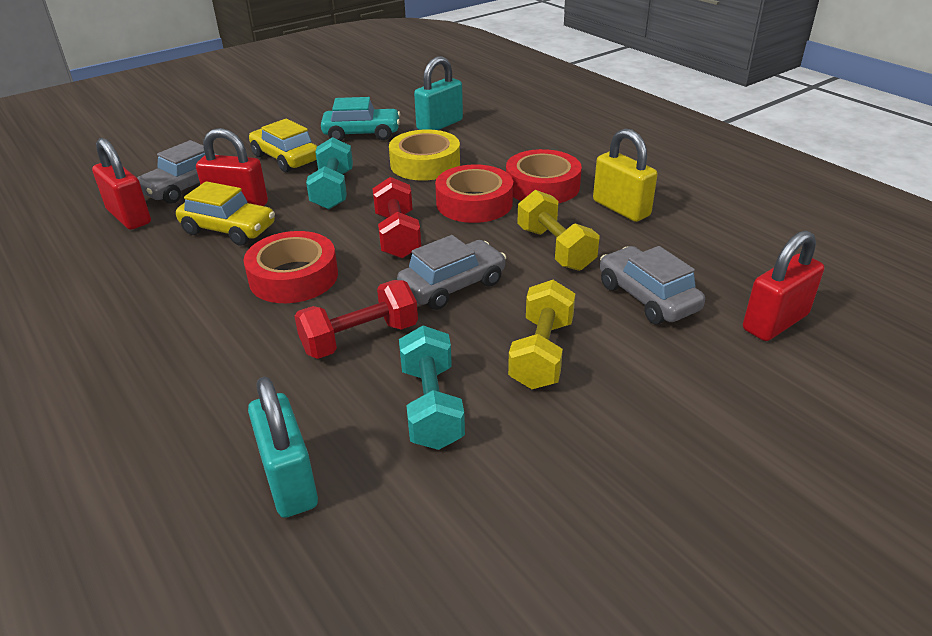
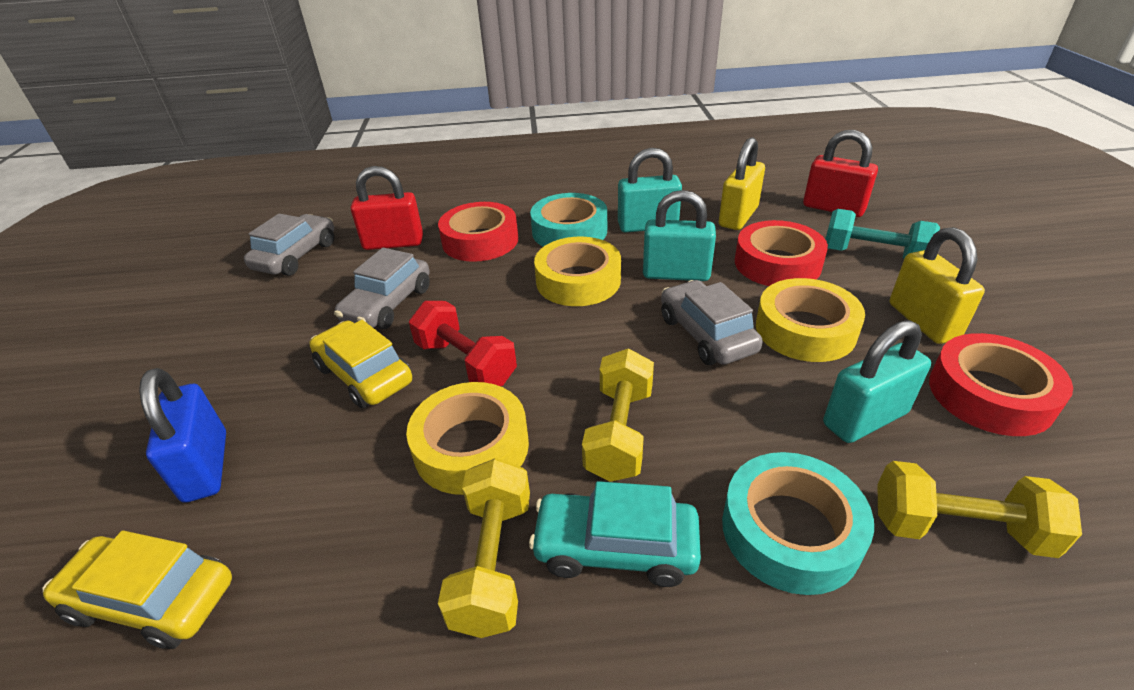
blue padlock: 0 -> 1
red dumbbell: 2 -> 1
red padlock: 3 -> 2
turquoise dumbbell: 2 -> 1
turquoise padlock: 2 -> 3
turquoise tape: 0 -> 2
yellow dumbbell: 2 -> 3
yellow padlock: 1 -> 2
yellow tape: 1 -> 3

